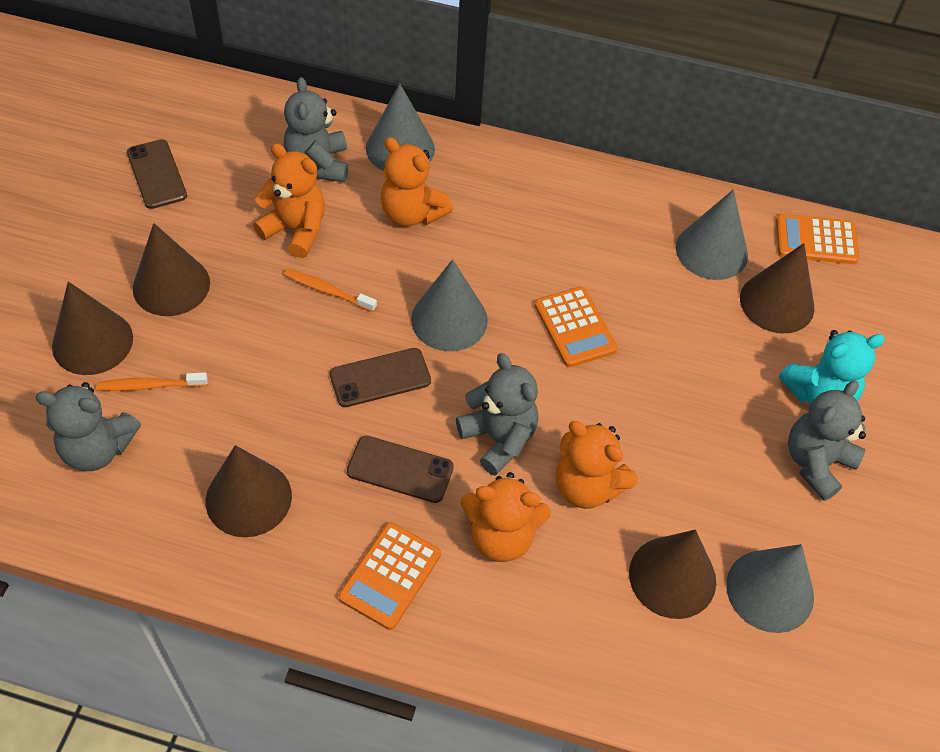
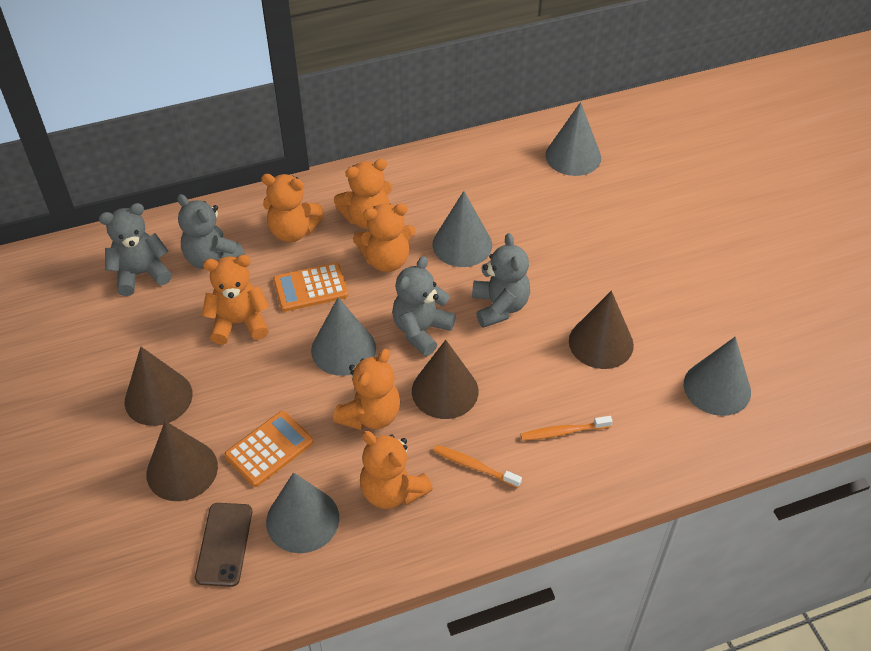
brown cone: 5 -> 4
brown phone: 3 -> 1
grey cone: 4 -> 5
orange calculator: 3 -> 2
orange teddy bear: 4 -> 6
turquoise teddy bear: 1 -> 0

